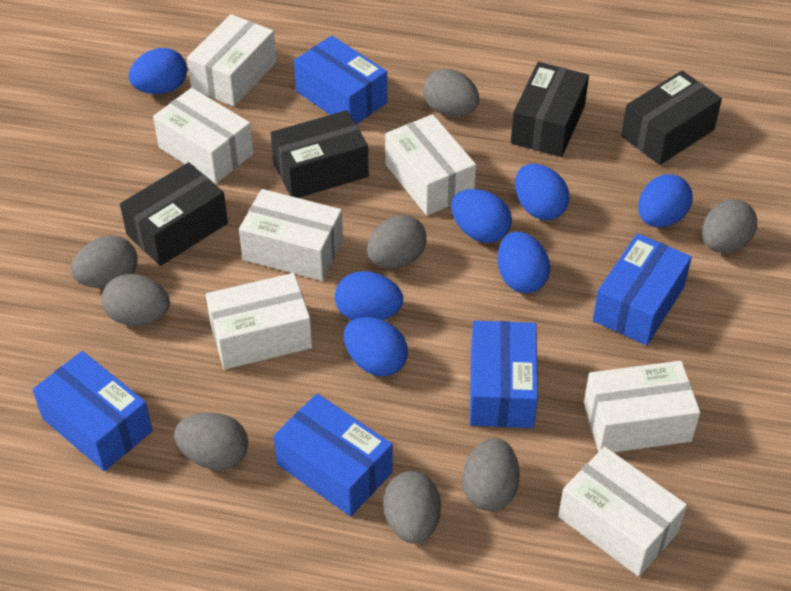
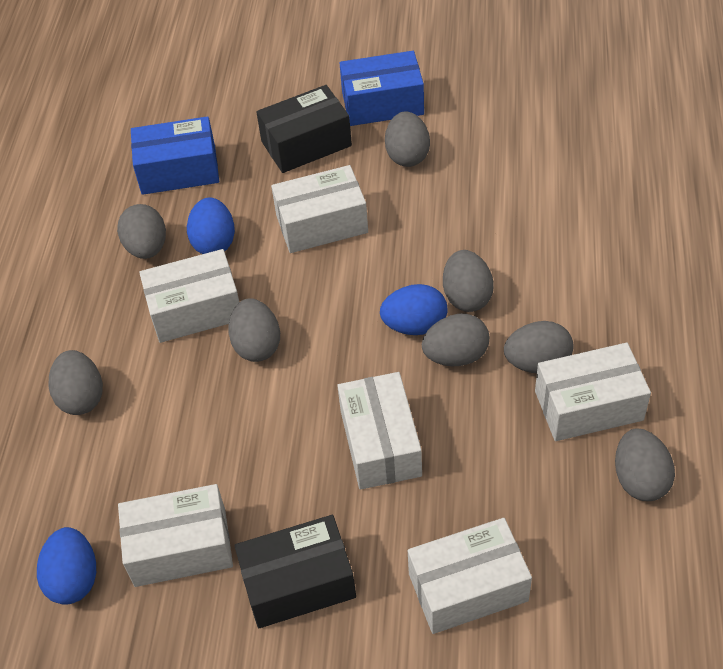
black box: 4 -> 2
blue box: 5 -> 2
blue egg: 7 -> 3
white box: 7 -> 6

